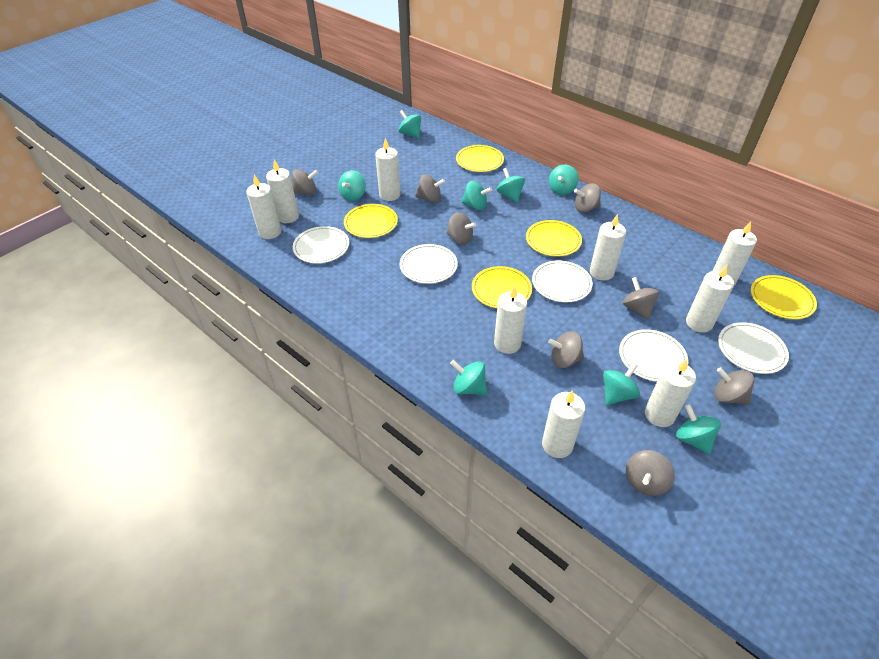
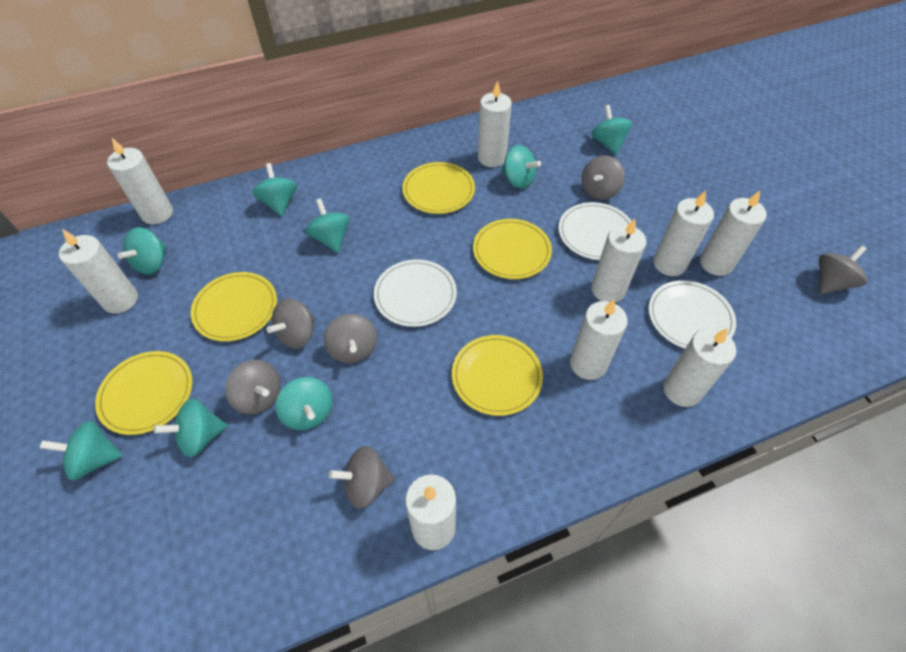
grey spinning top: 8 -> 6
white plate: 5 -> 3

